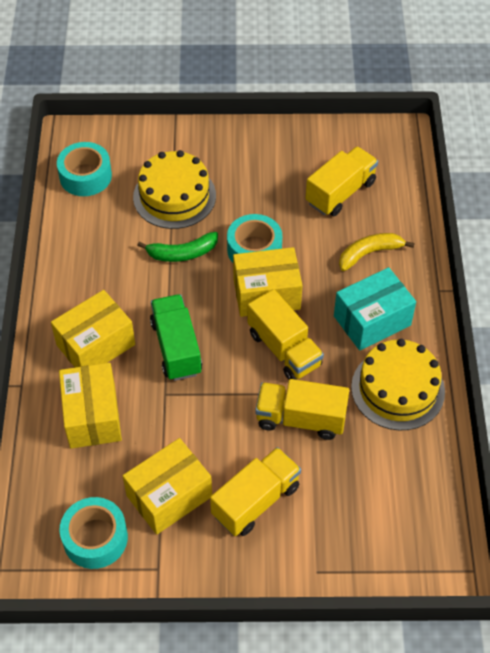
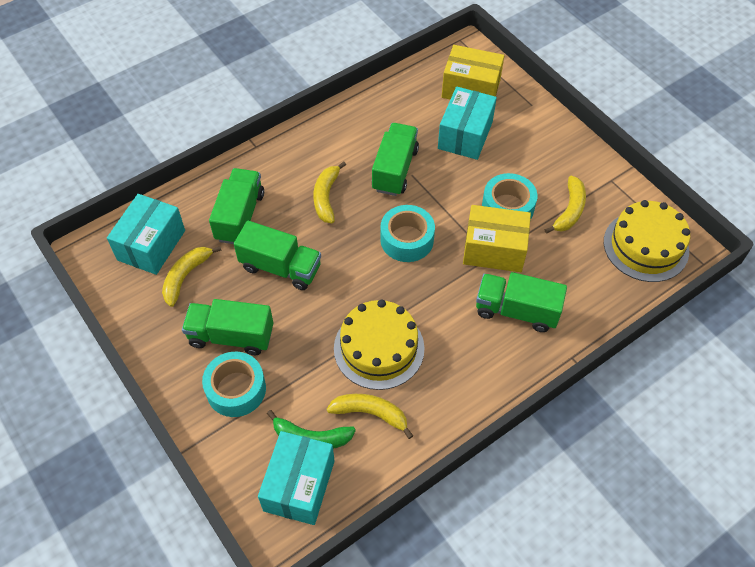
green truck: 1 -> 5
turquoise box: 1 -> 3
yellow banana: 1 -> 4
yellow box: 4 -> 2
yellow truck: 4 -> 0

